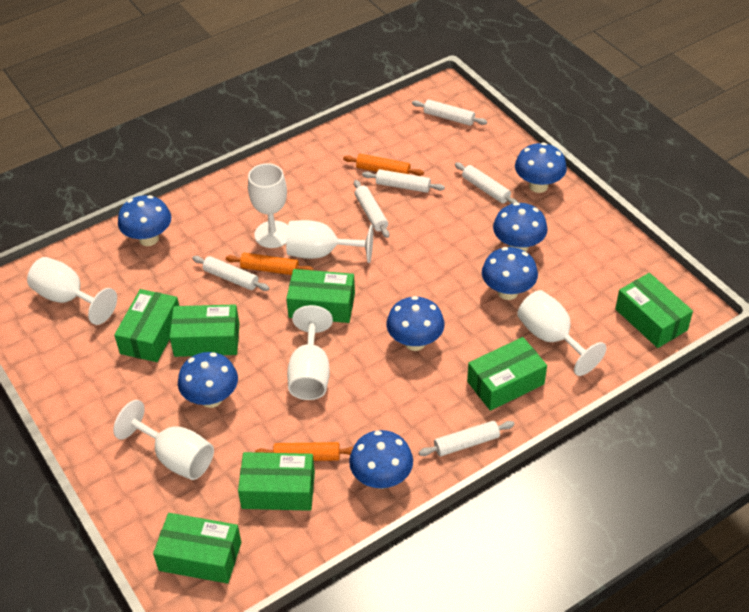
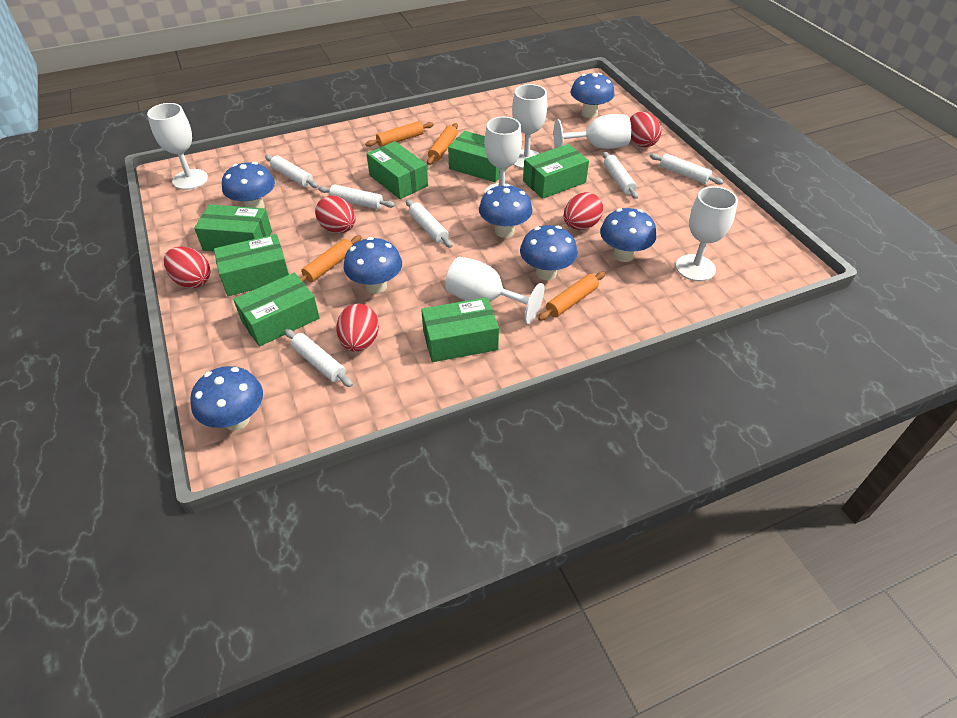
orange rolling pin: 3 -> 4
red egg: 0 -> 5

